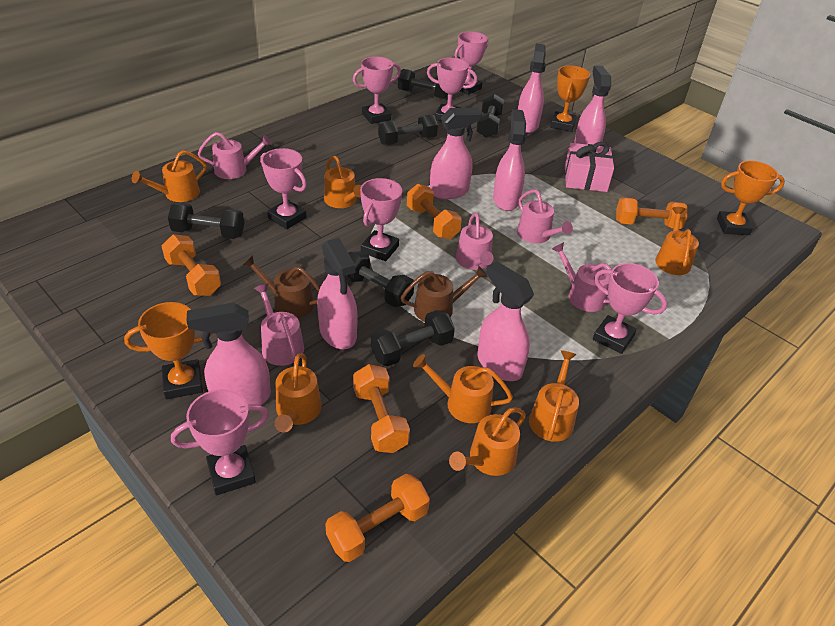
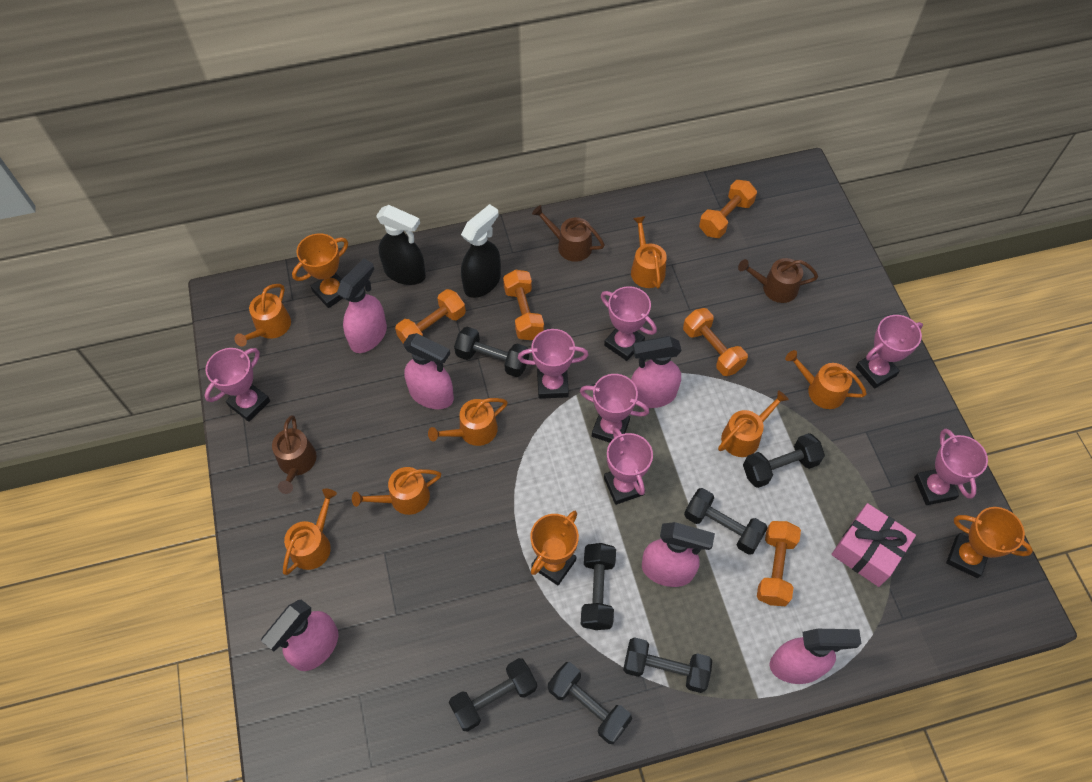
black dumbbell: 6 -> 7
black spray bottle: 0 -> 2
brown watering can: 2 -> 3
pink spray bottle: 7 -> 6
pink watering can: 5 -> 0

